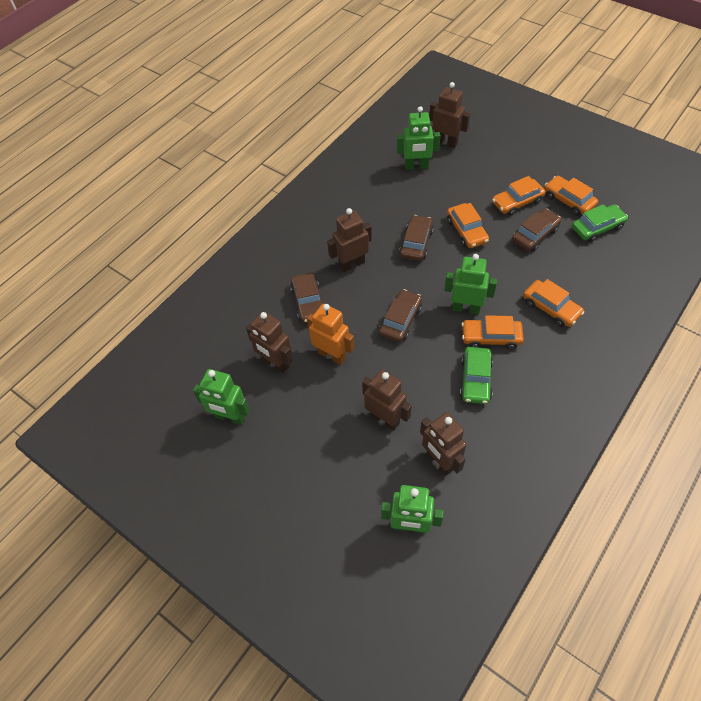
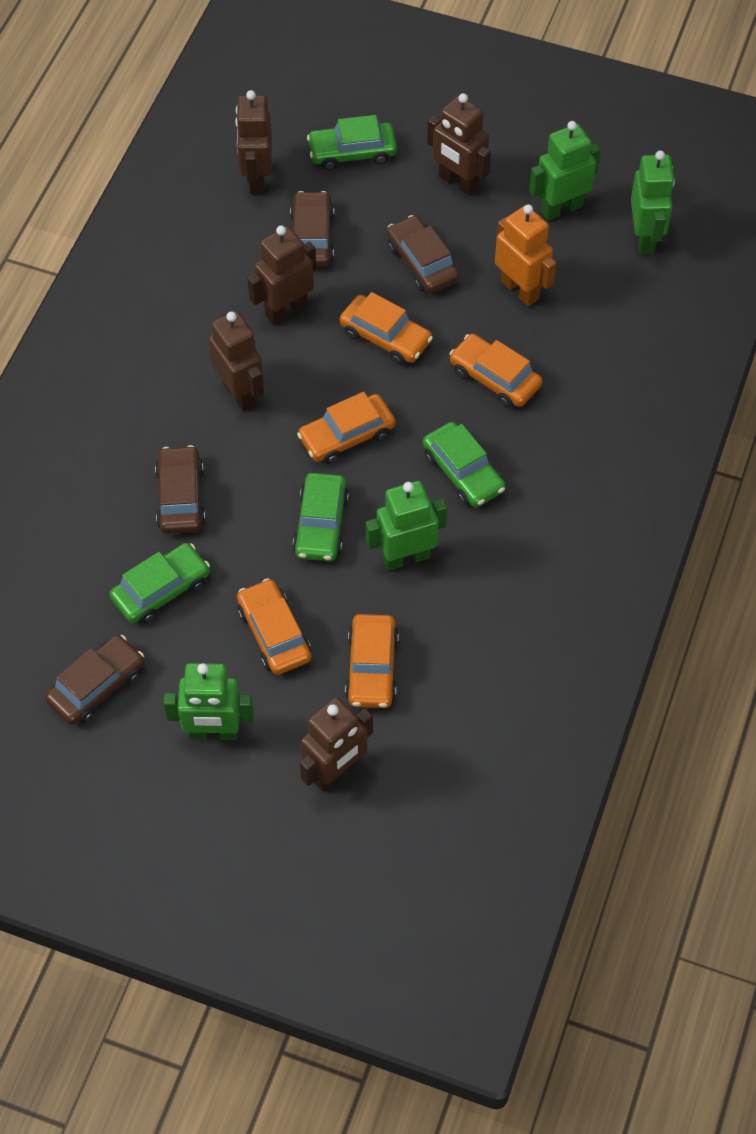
green car: 2 -> 4

